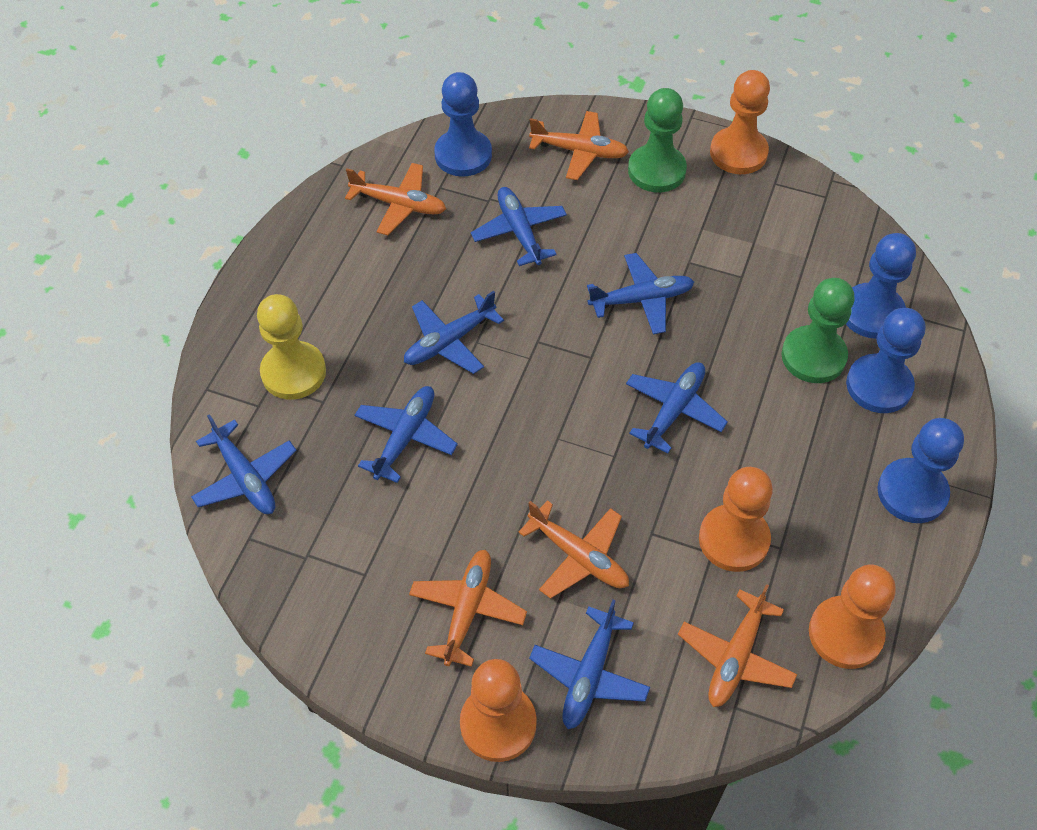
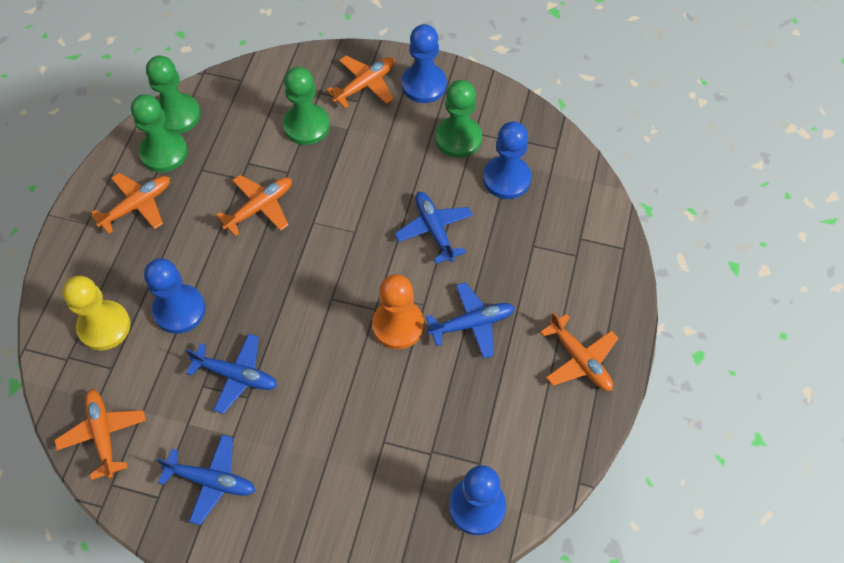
blue plane: 7 -> 4
green pawn: 2 -> 4
orange pawn: 4 -> 1

